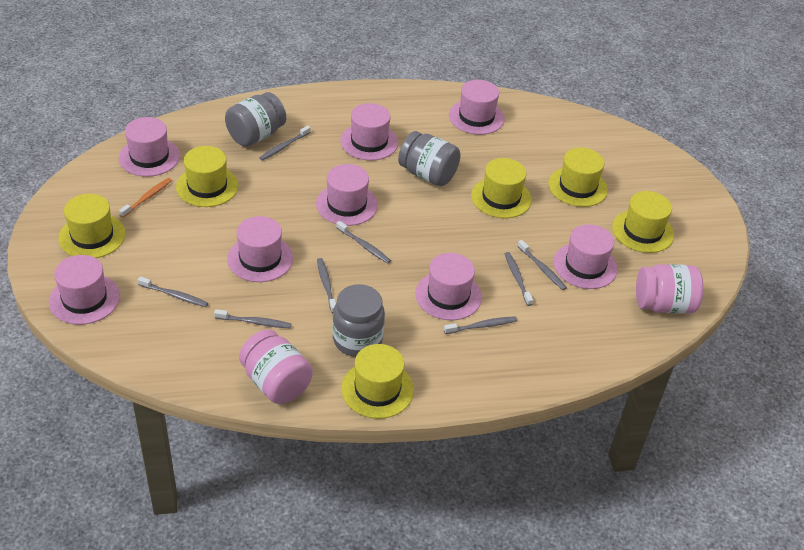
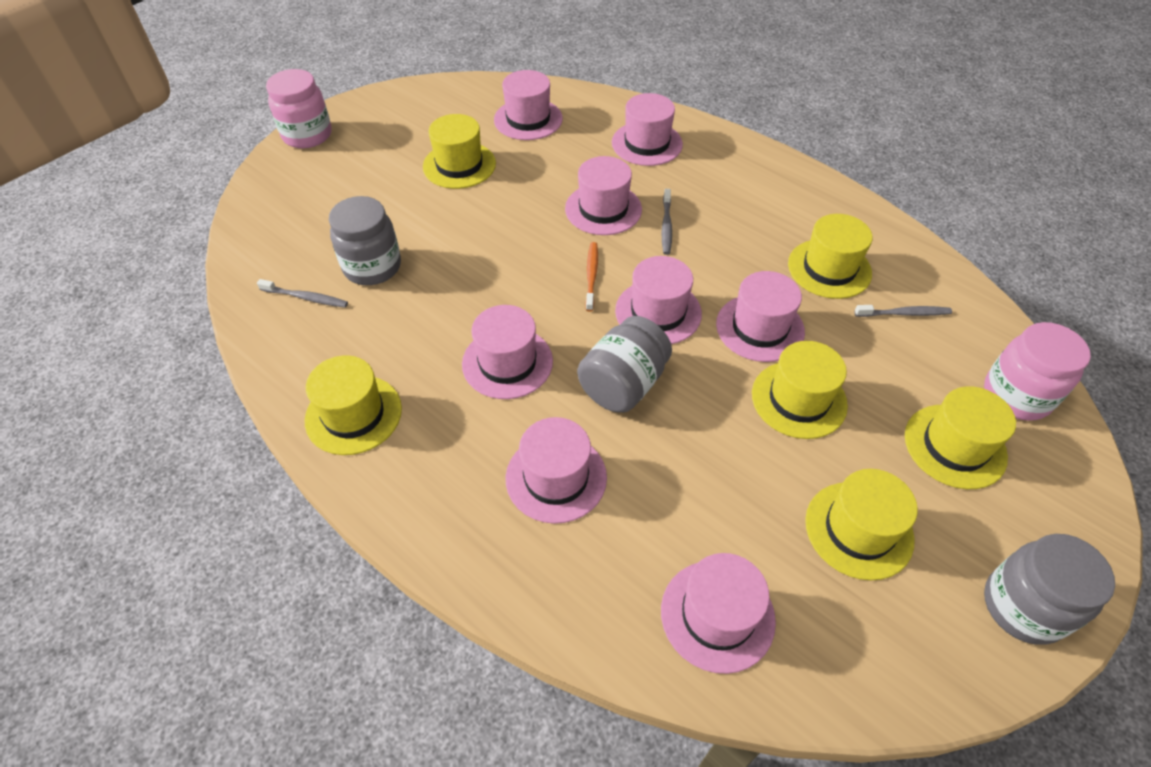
grey toothbrush: 8 -> 3

